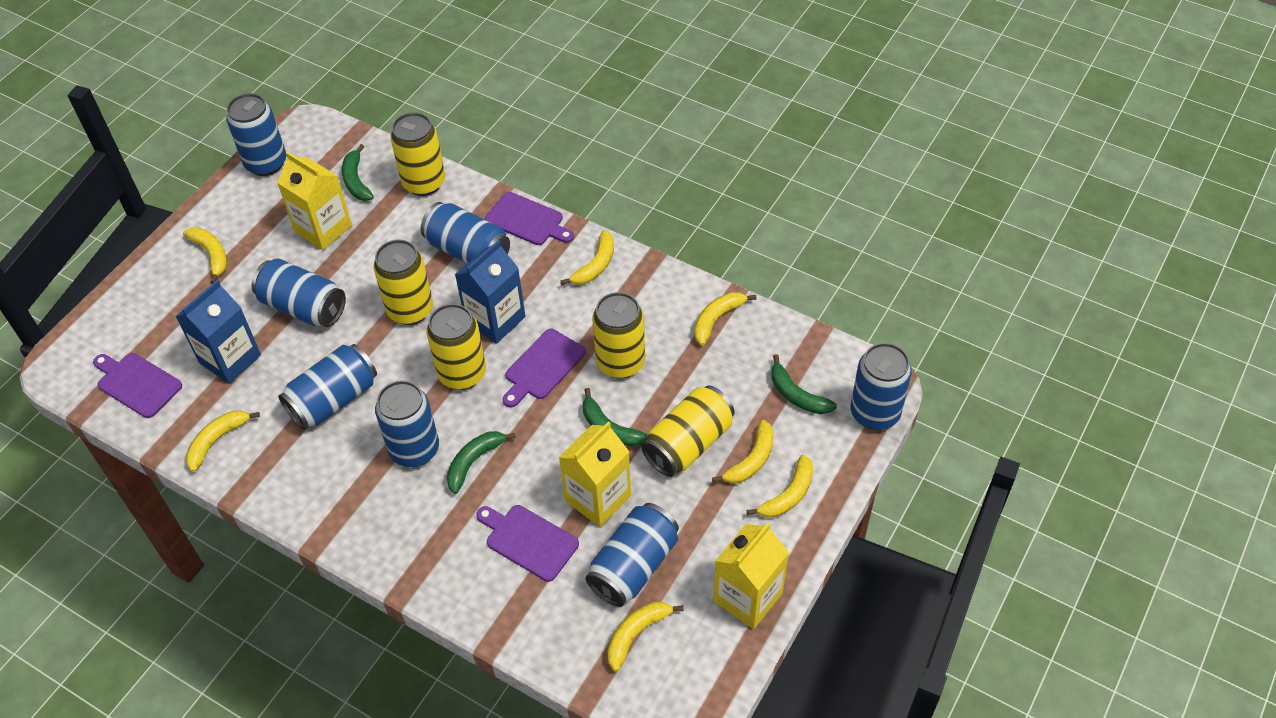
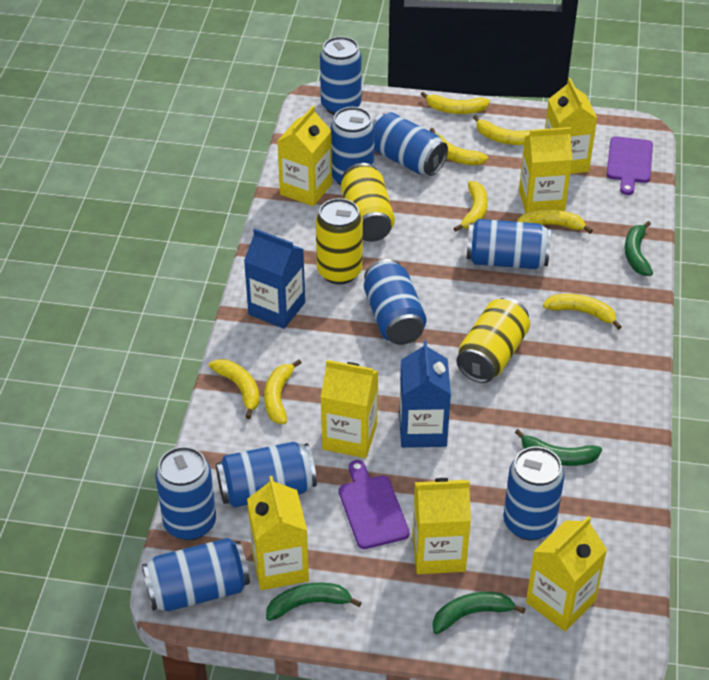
blue can: 7 -> 9
purple cutting board: 4 -> 2
yellow banana: 7 -> 8
yellow can: 5 -> 3
yellow carton: 3 -> 7

